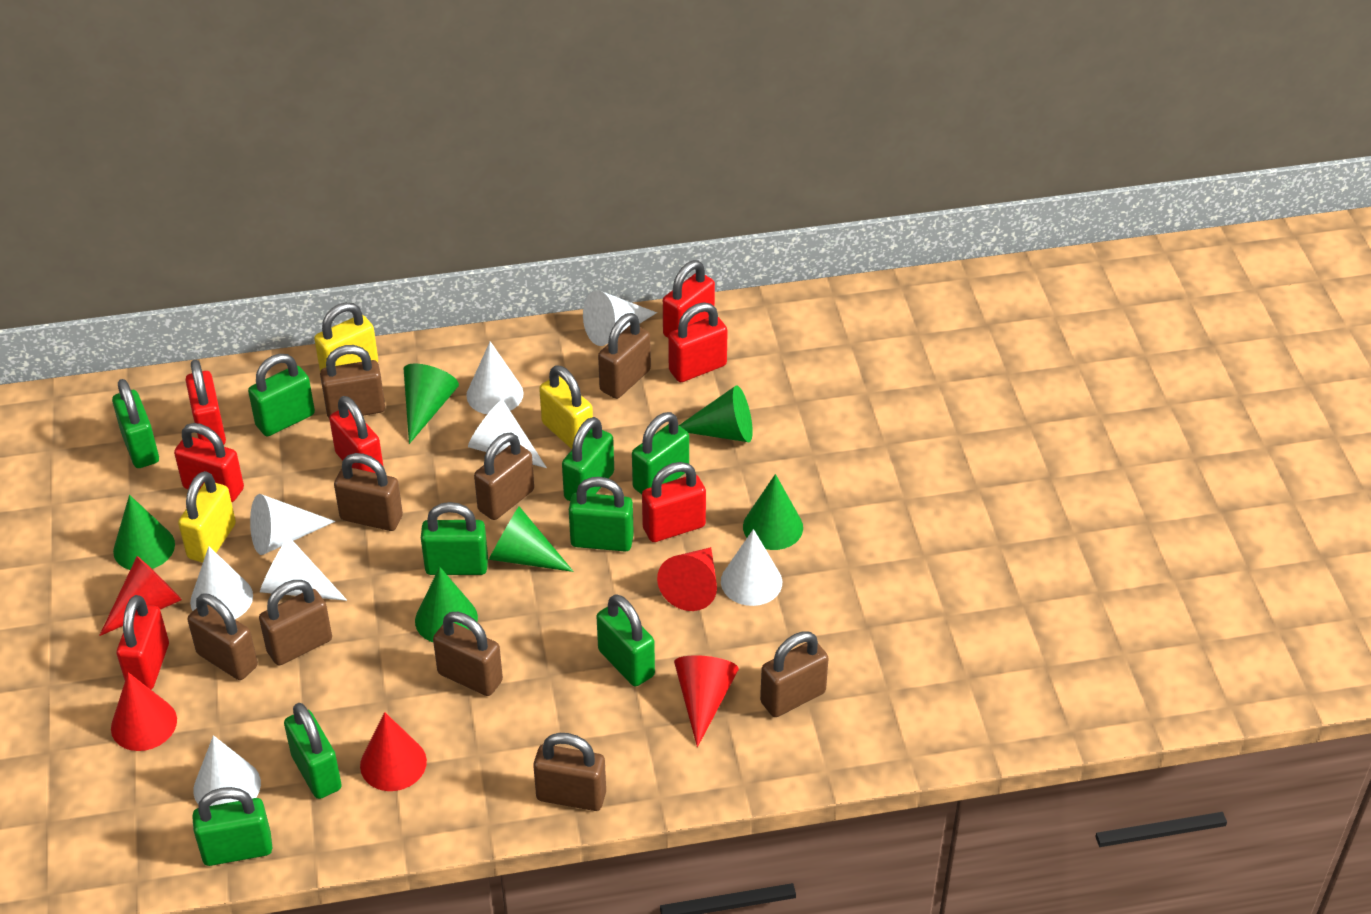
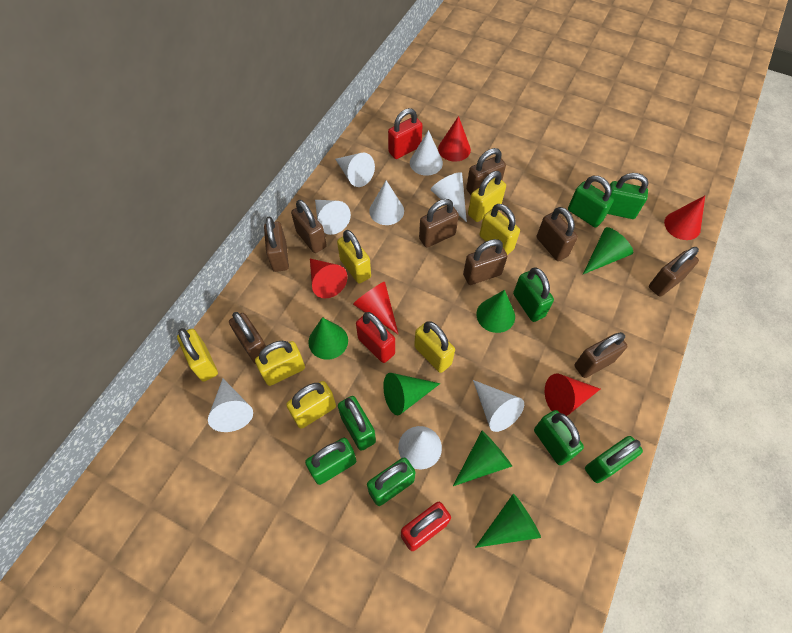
green padlock: 9 -> 8
red padlock: 7 -> 3
yellow padlock: 3 -> 7

